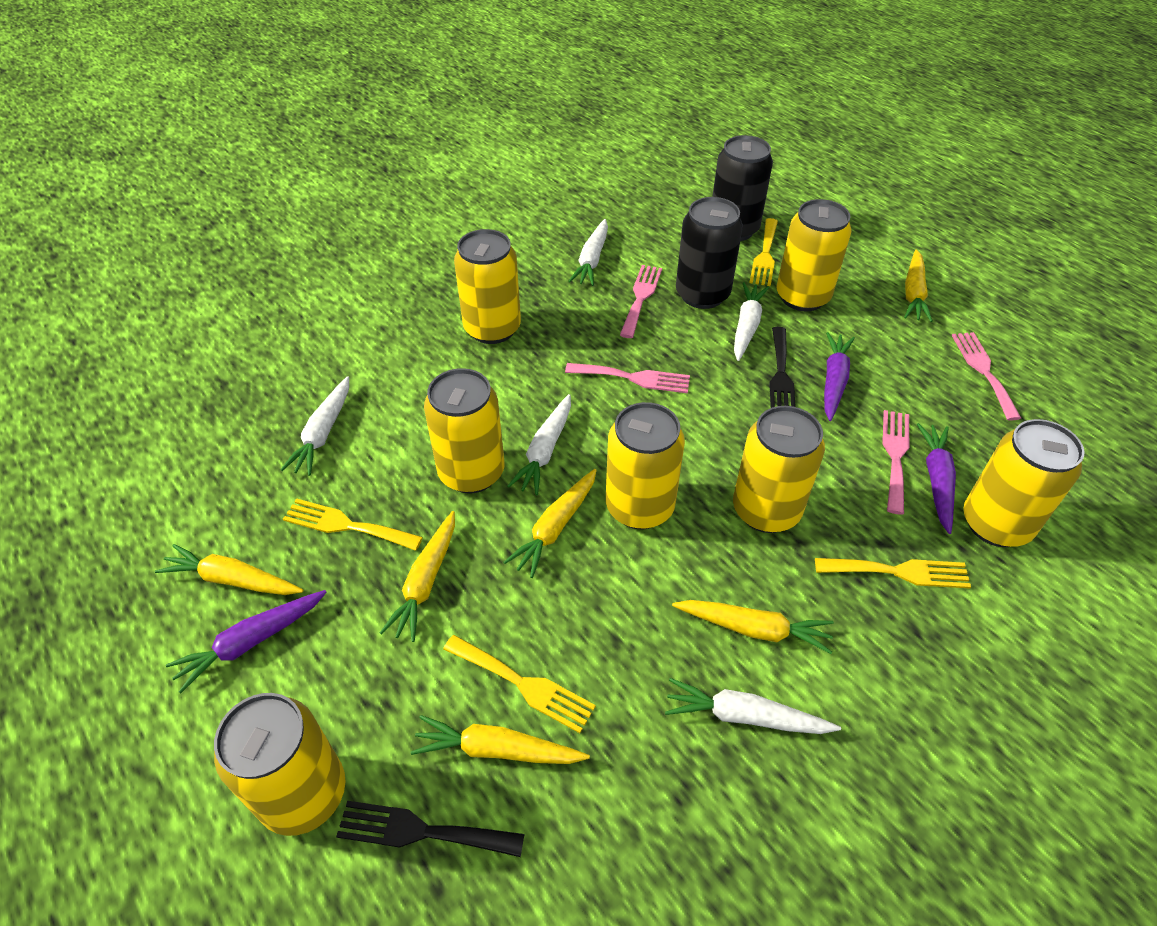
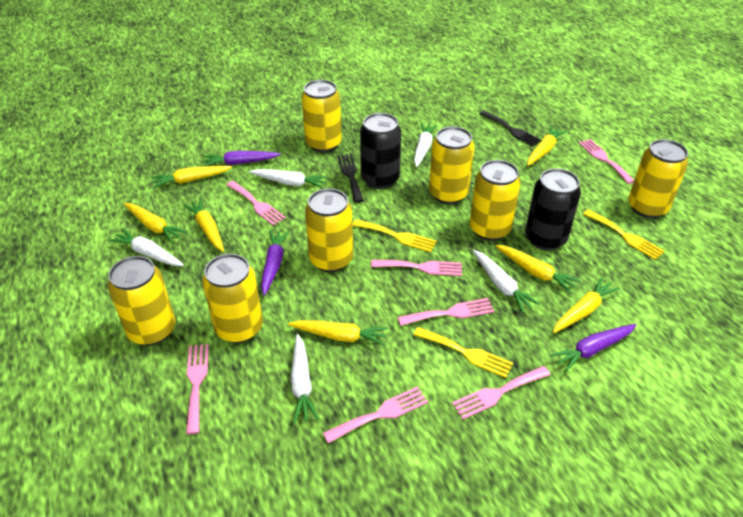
pink fork: 4 -> 7
yellow carrot: 6 -> 7
yellow fork: 4 -> 3

